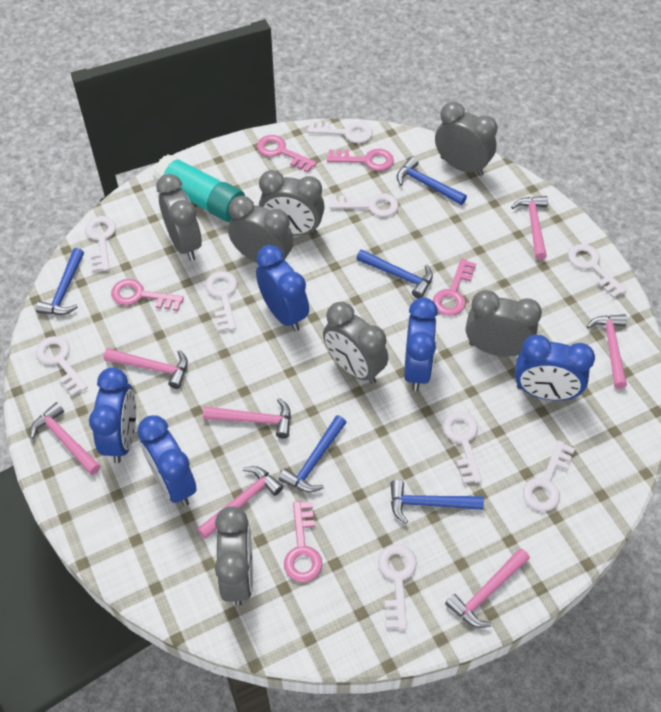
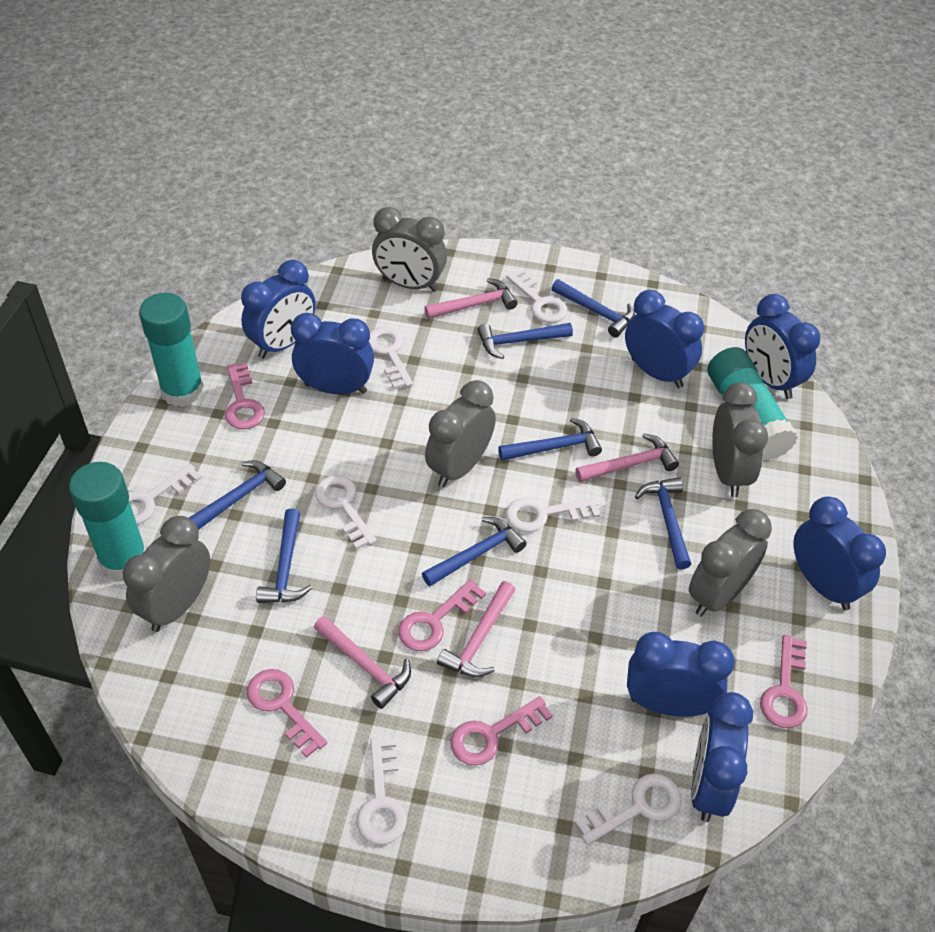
blue clock: 5 -> 7
blue hammer: 5 -> 7
grey clock: 7 -> 5
pink hammer: 7 -> 4
turquoise glue stick: 1 -> 3
white key: 9 -> 7

